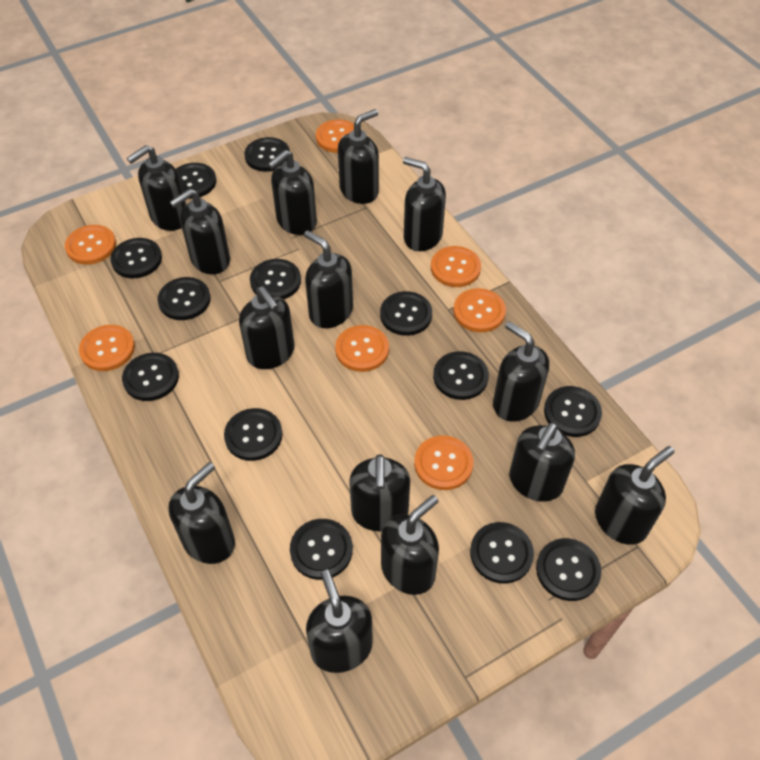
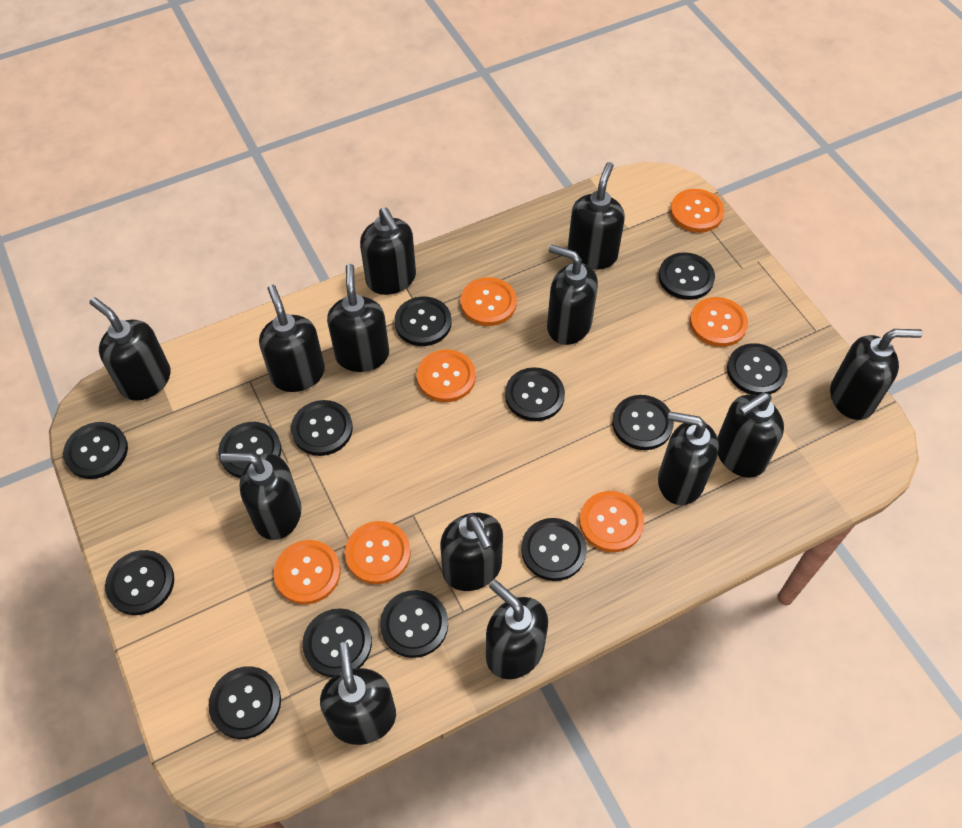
black soap dispenser: 14 -> 13

